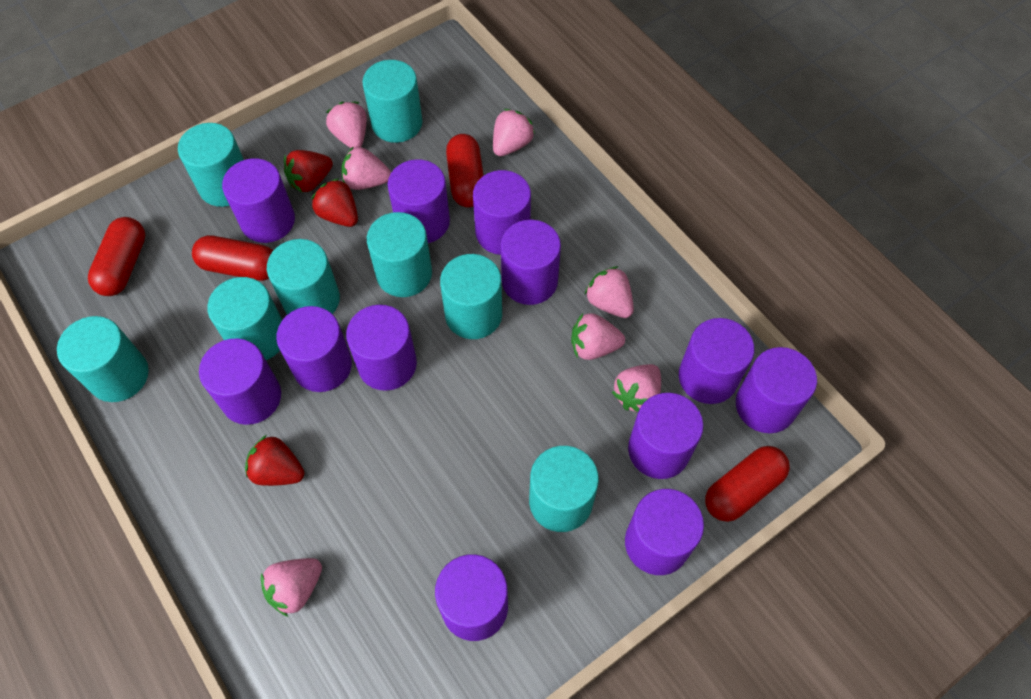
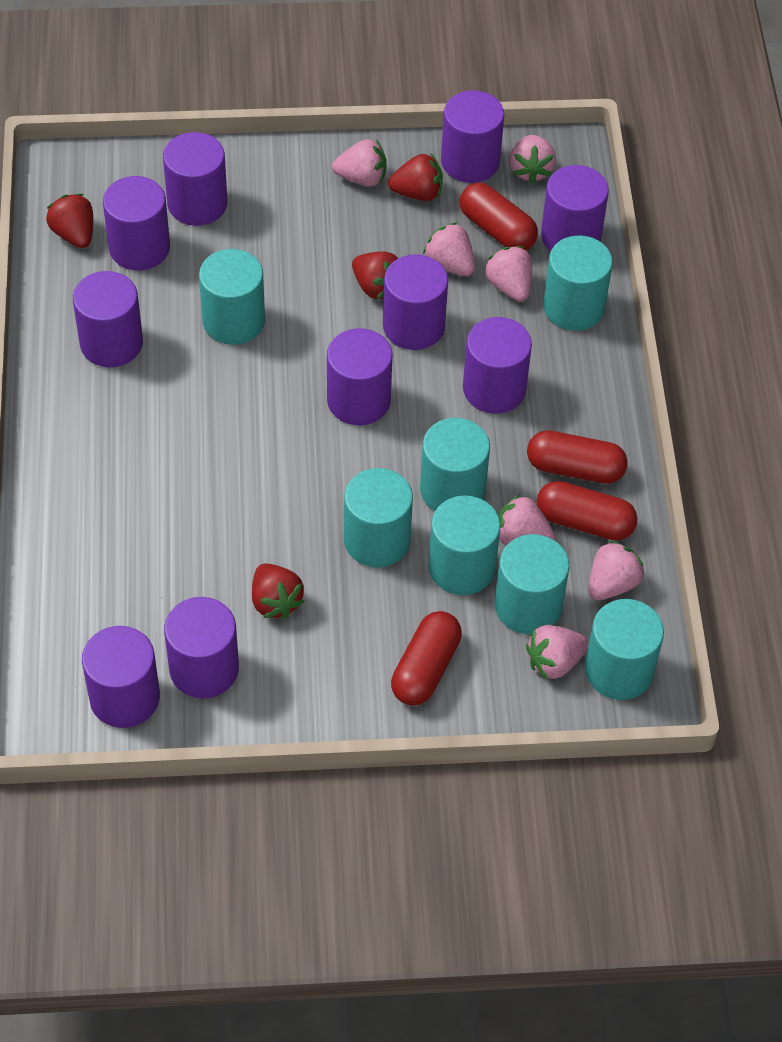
purple cylinder: 12 -> 10
red strawberry: 3 -> 4
turquoise cylinder: 8 -> 7

